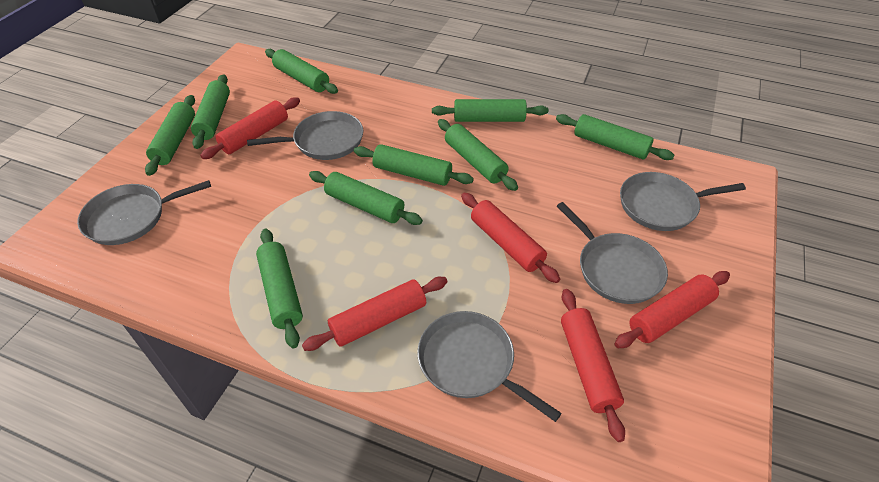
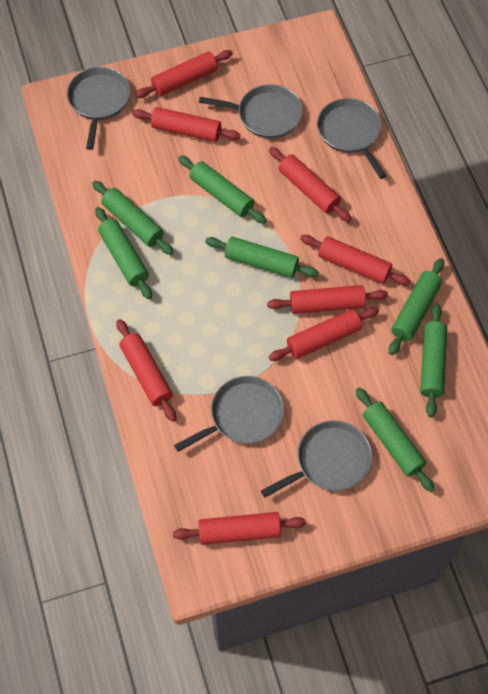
green rolling pin: 9 -> 7
red rolling pin: 5 -> 8

